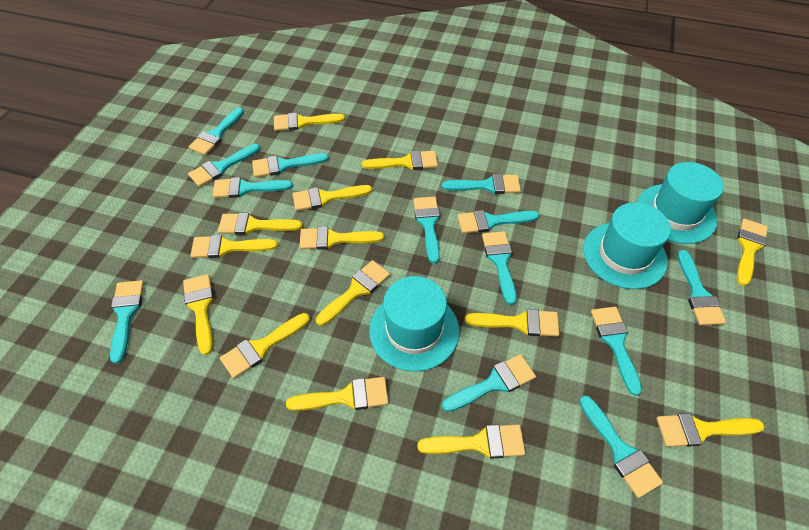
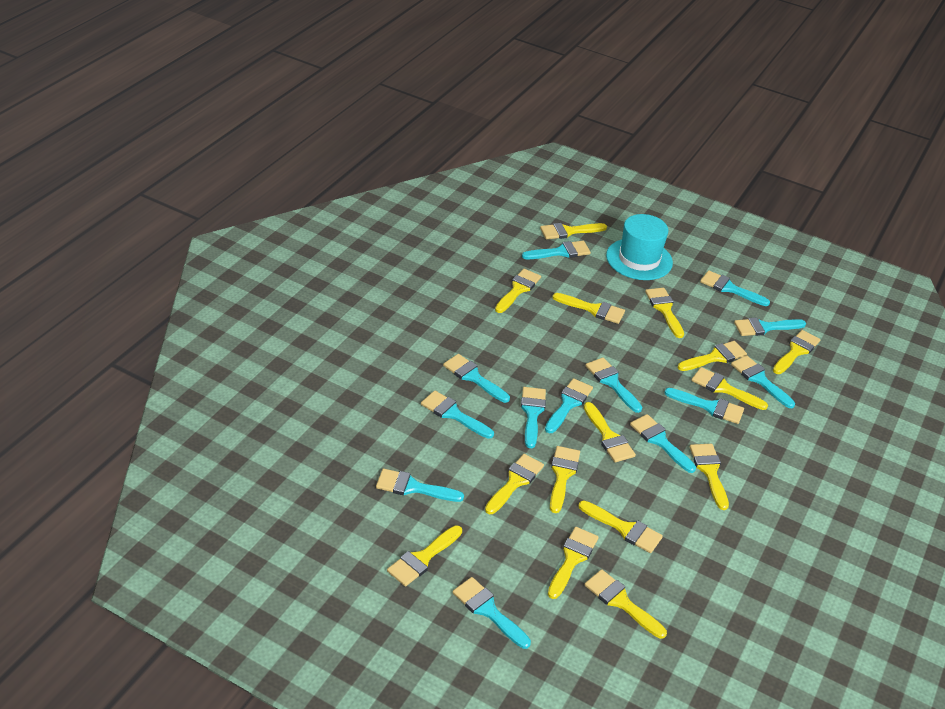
turquoise hat: 3 -> 1
yellow brush: 14 -> 15

